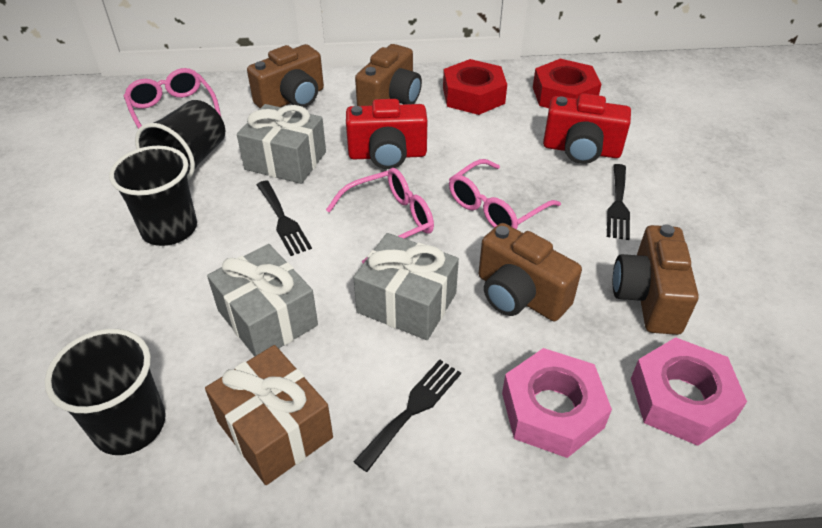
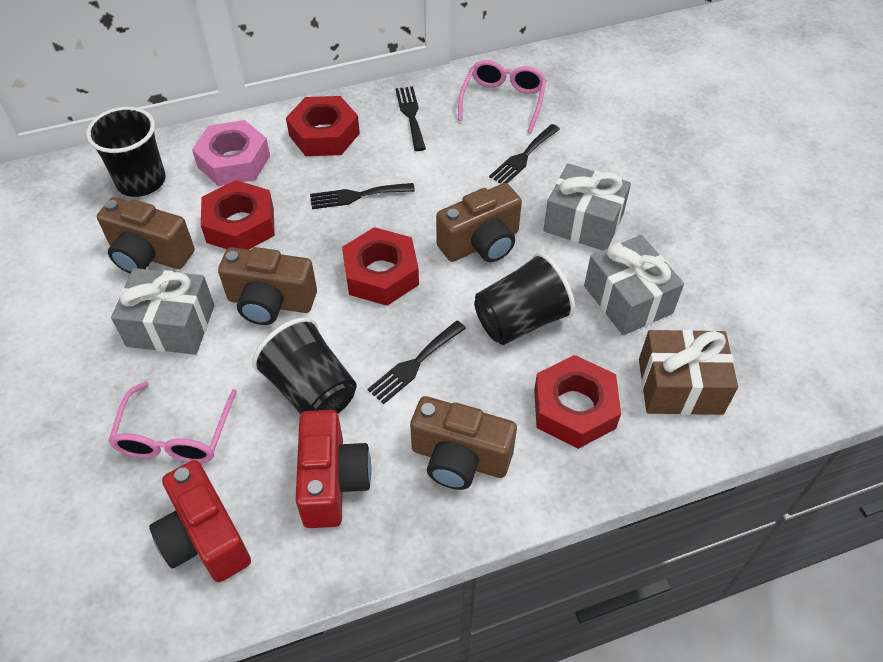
black fork: 3 -> 4
pink glasses: 3 -> 2
pink nut: 2 -> 1
red nut: 2 -> 4

